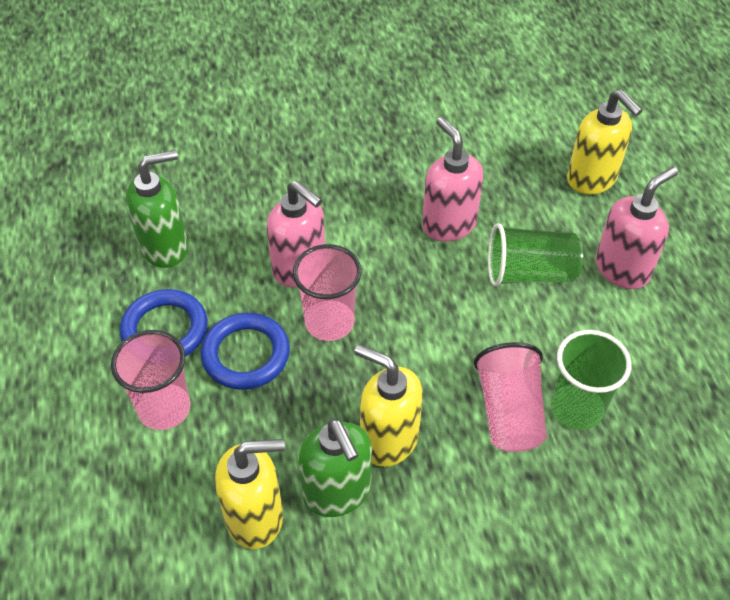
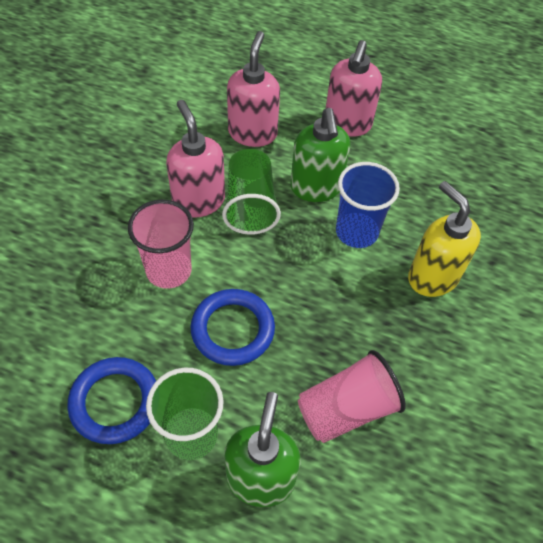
blue cup: 0 -> 1
pink cup: 3 -> 2
yellow soap dispenser: 3 -> 1

